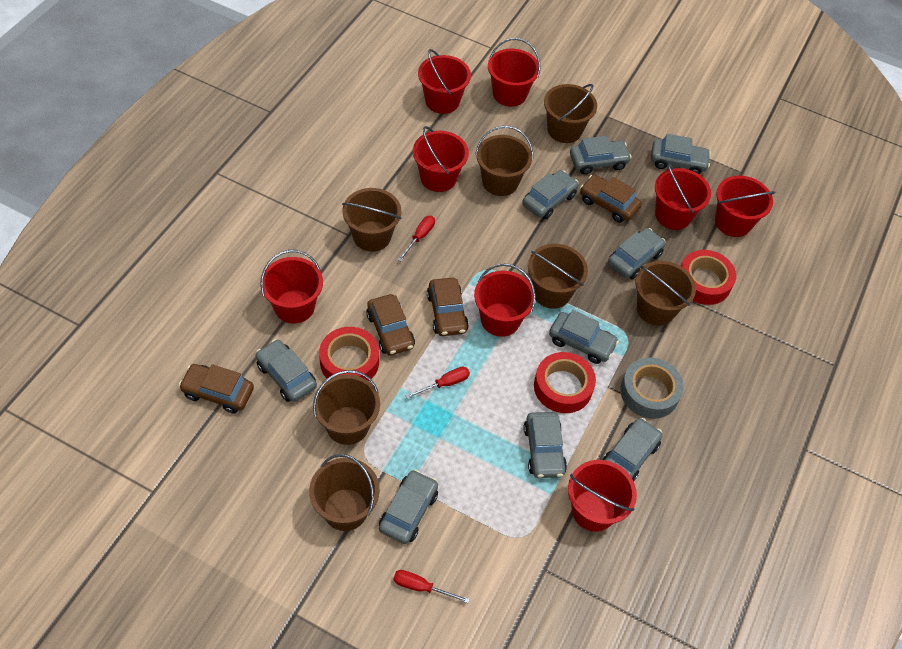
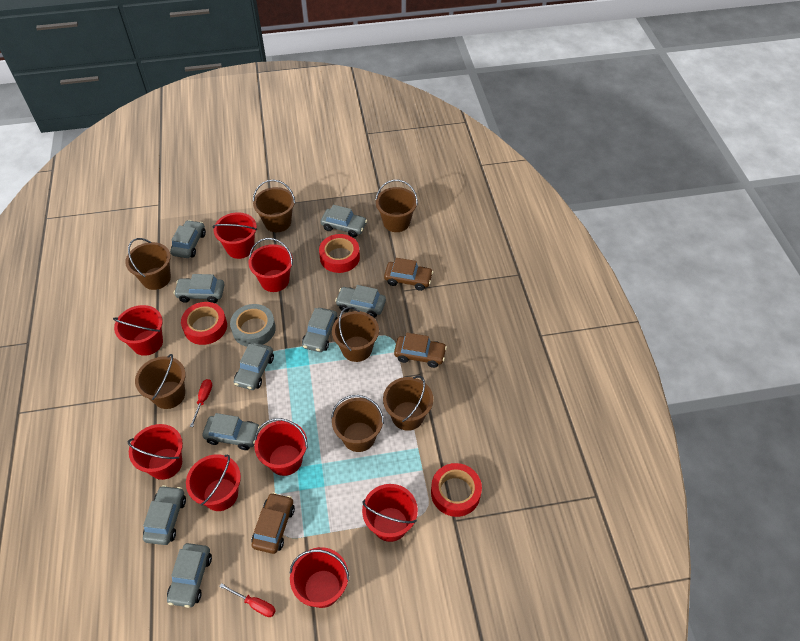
brown car: 4 -> 3
red screwdriver: 3 -> 2

